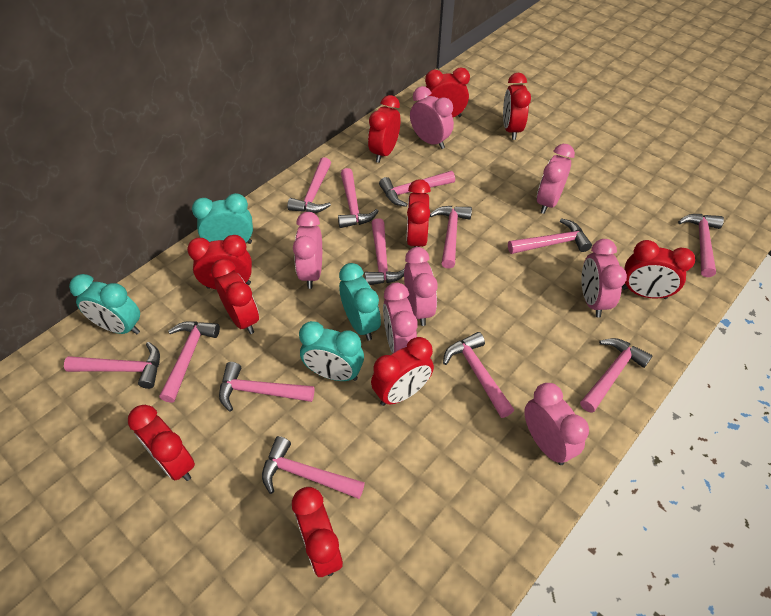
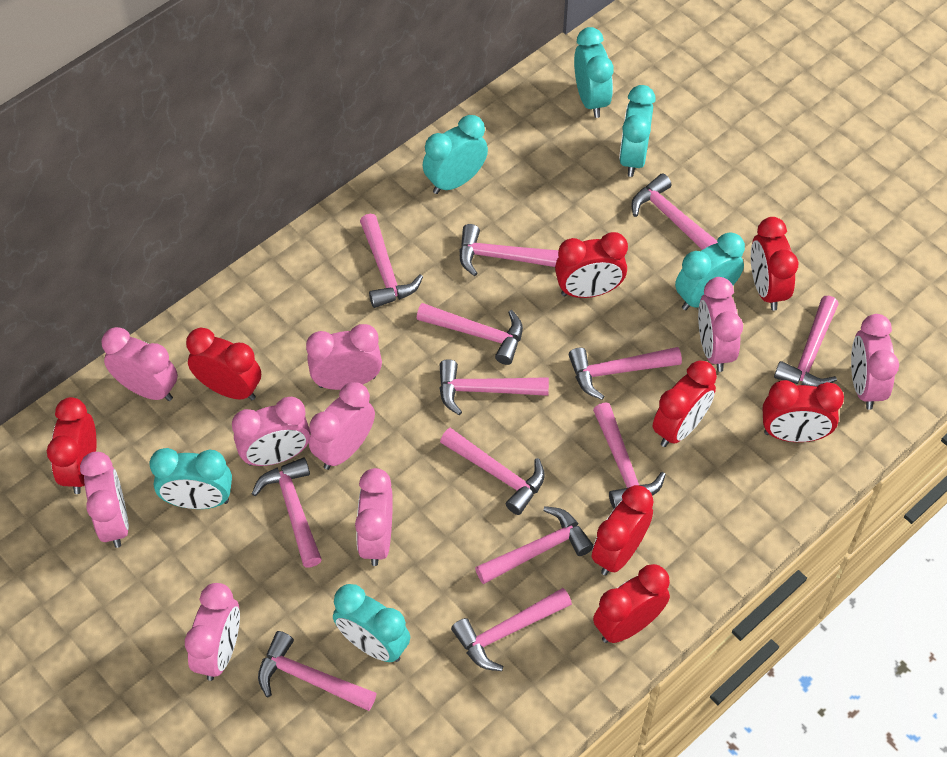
pink clock: 7 -> 9
red clock: 10 -> 8
turquoise clock: 4 -> 6

